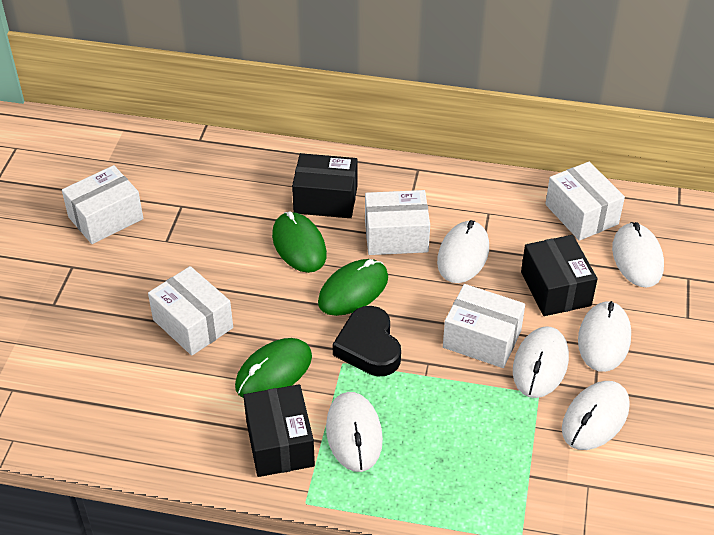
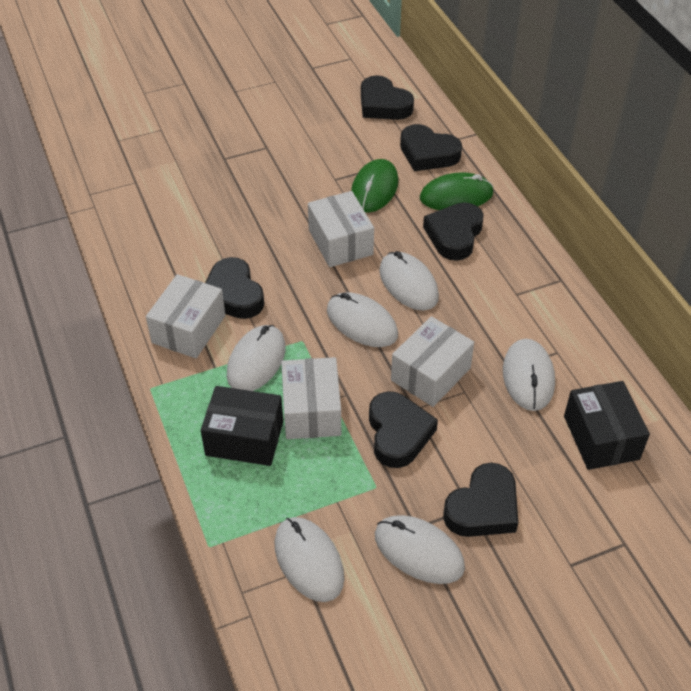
black box: 3 -> 2
black heart: 1 -> 6
green mouse: 3 -> 2
white box: 5 -> 4

